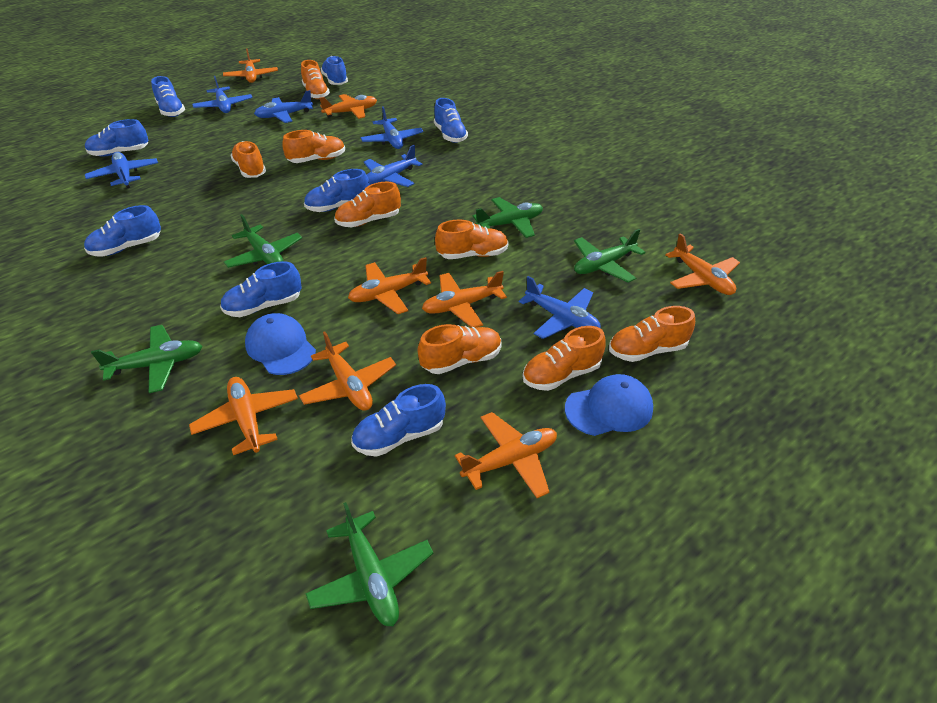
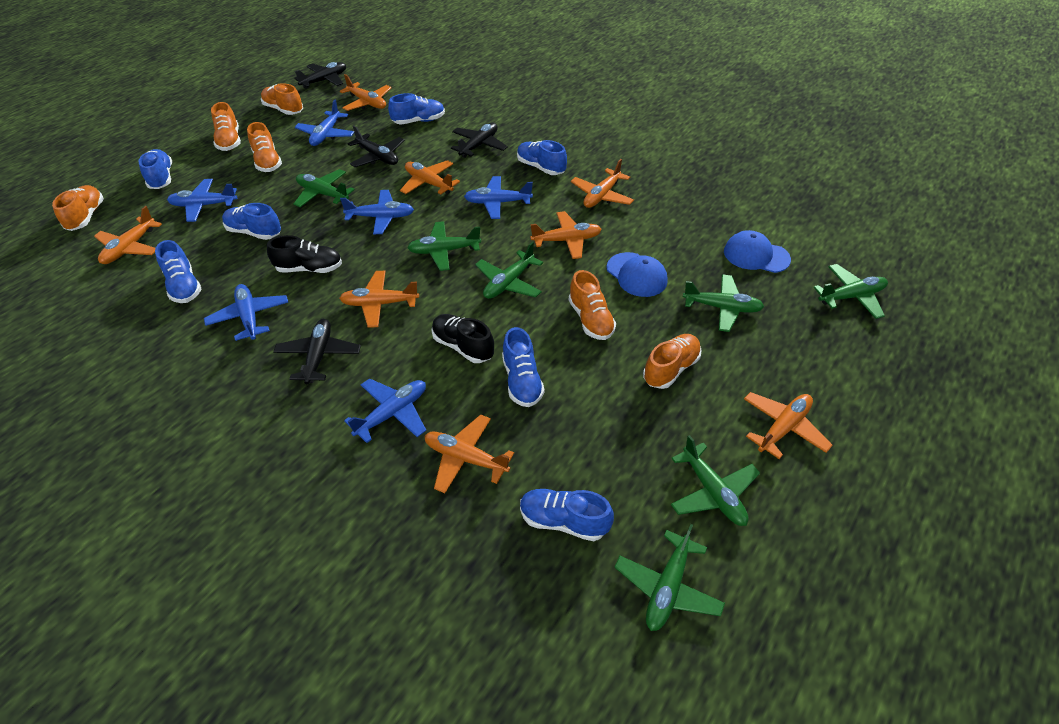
black plane: 0 -> 4
black shoe: 0 -> 2
blue shoe: 8 -> 7
green plane: 5 -> 7
orange shoe: 8 -> 6

